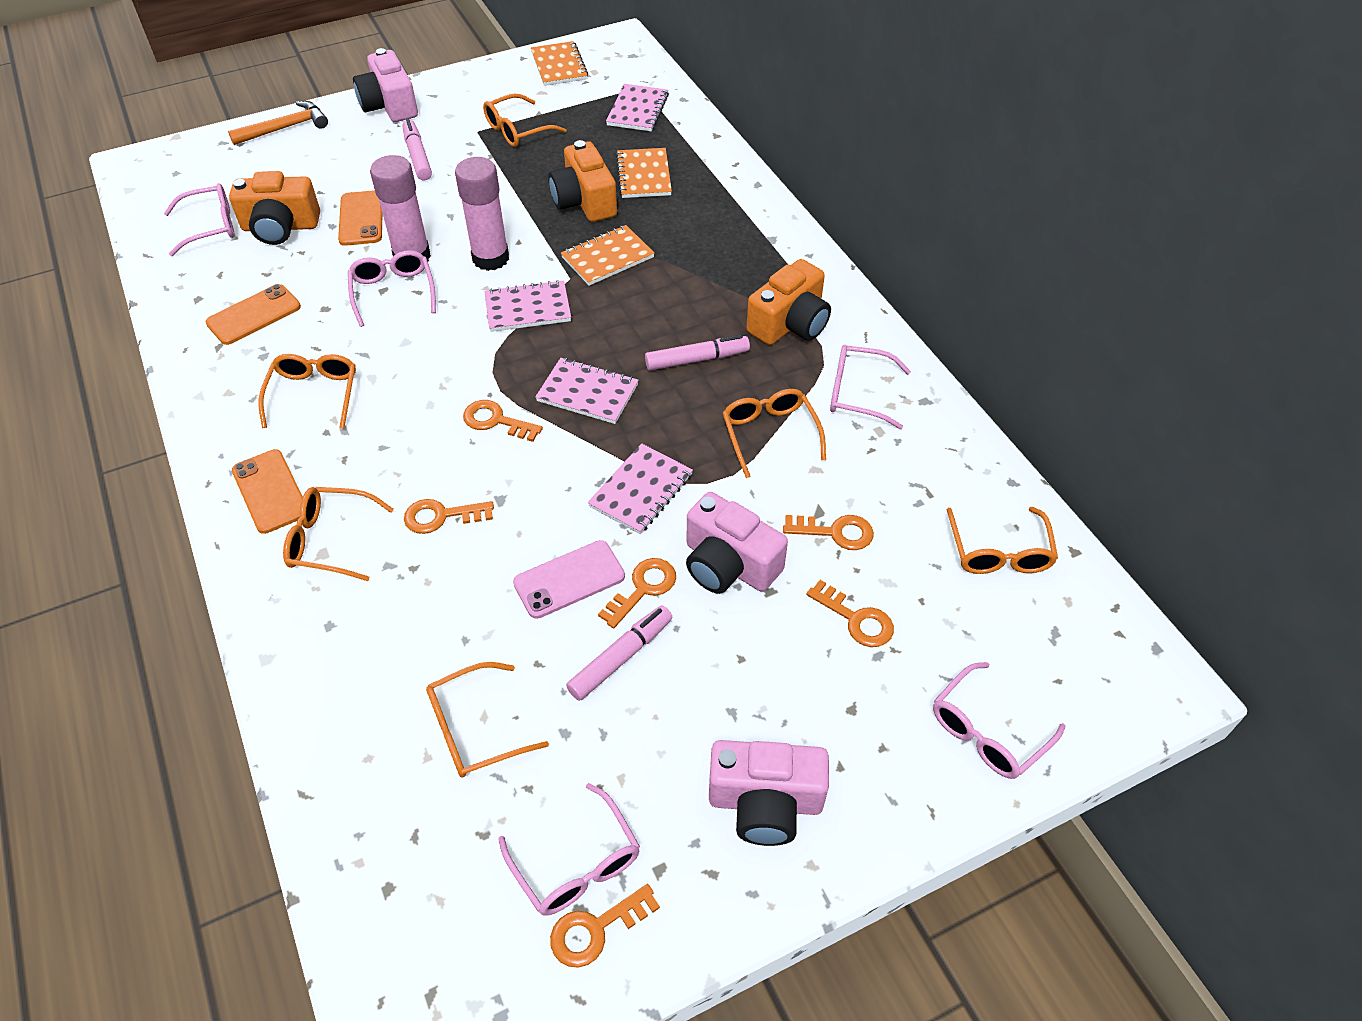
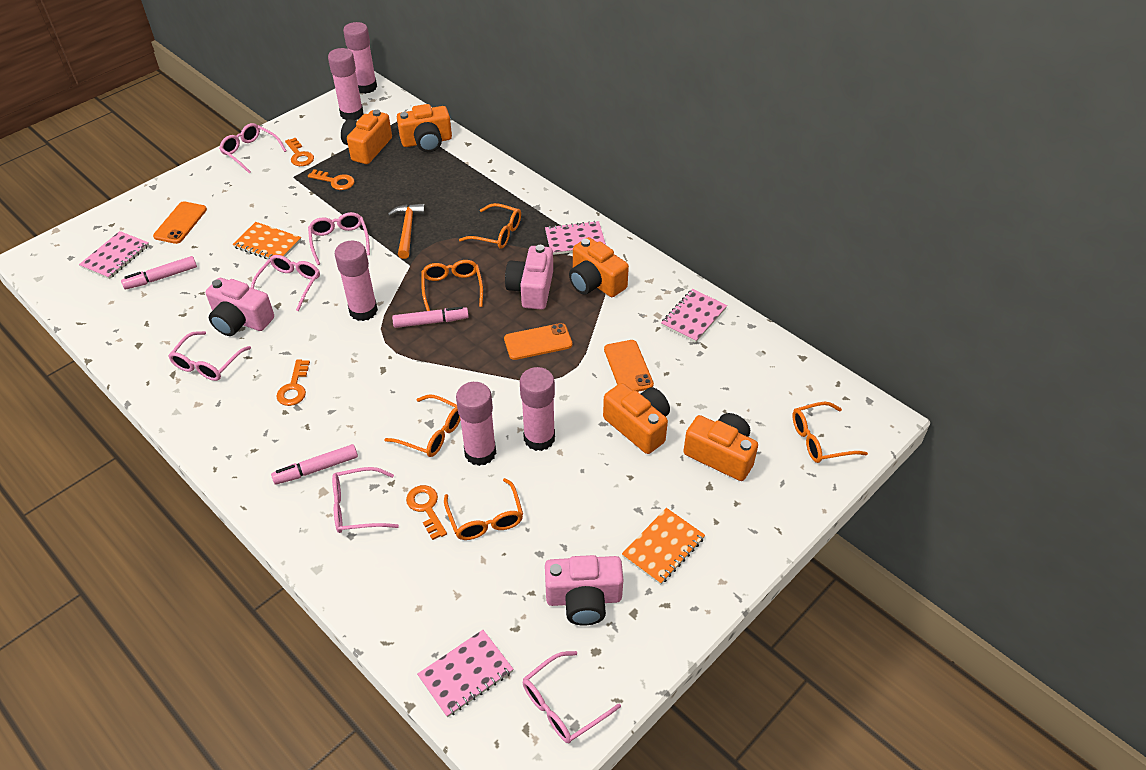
orange camera: 3 -> 5
orange glasses: 6 -> 5
orange key: 6 -> 4
orange notebook: 3 -> 2
pink glasses: 5 -> 6
pink glue stick: 2 -> 5
pink phone: 1 -> 0

